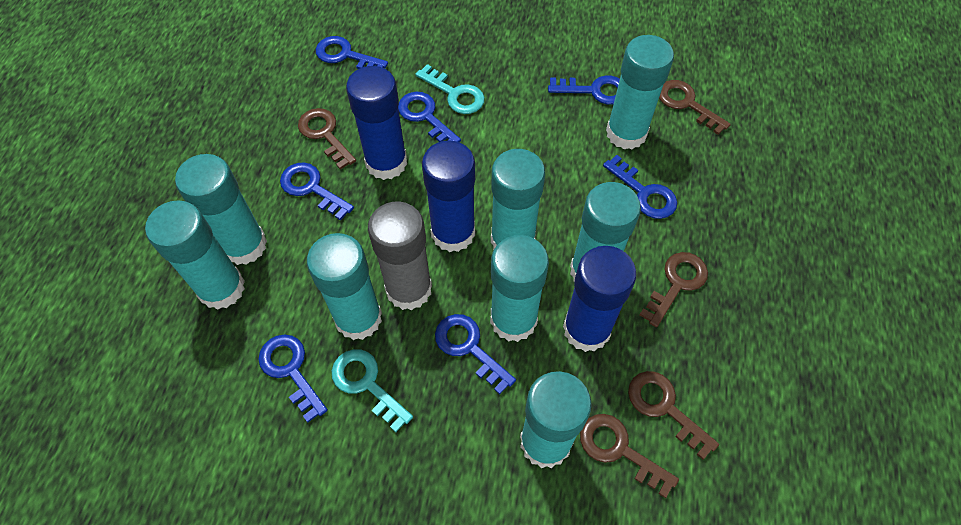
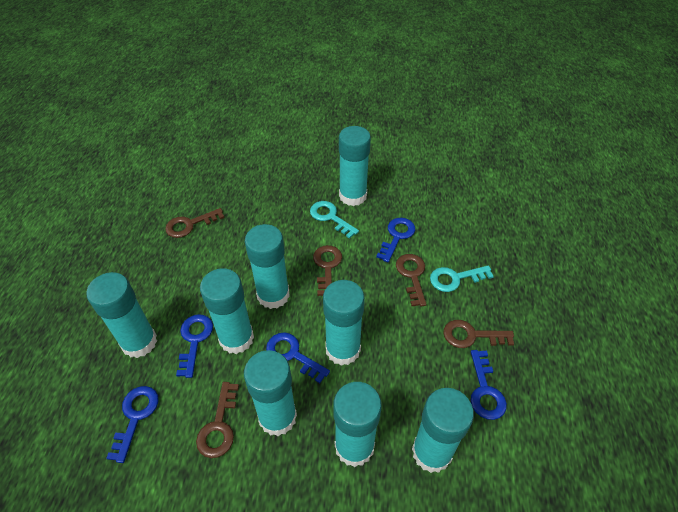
blue glue stick: 3 -> 0
blue key: 7 -> 5
grey glue stick: 1 -> 0

